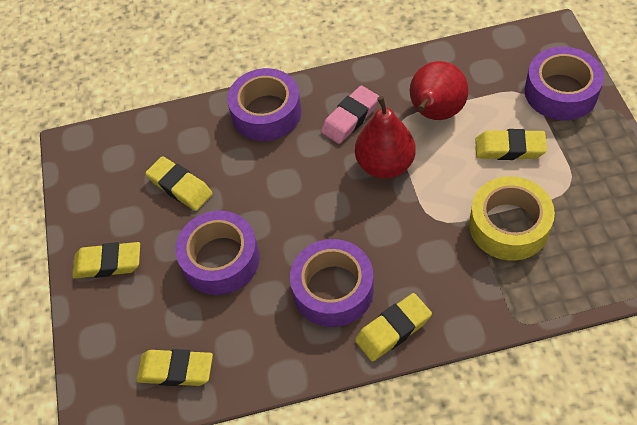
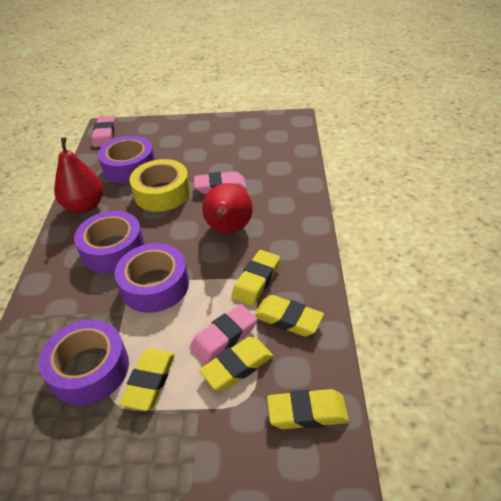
pink eraser: 1 -> 3

